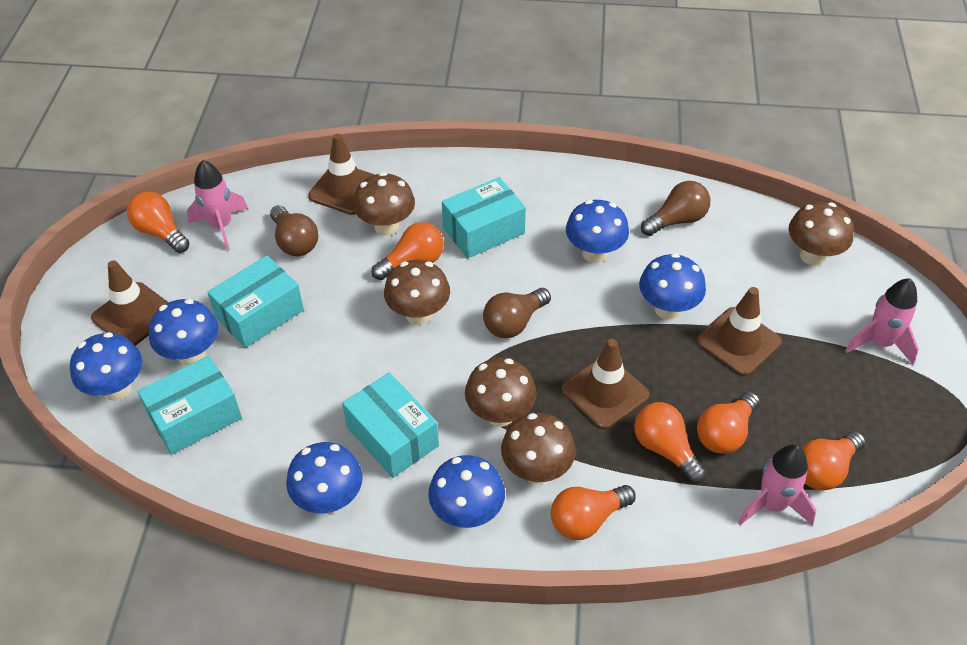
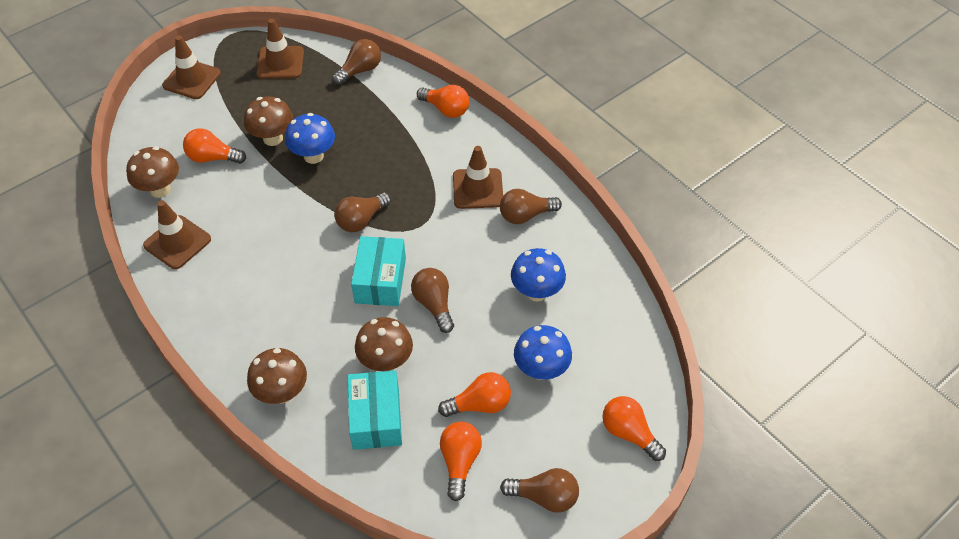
blue mushroom: 6 -> 3
brown light bulb: 3 -> 5
brown mushroom: 5 -> 4
orange light bulb: 6 -> 5
pink rocket: 3 -> 0
turquoise box: 4 -> 2

